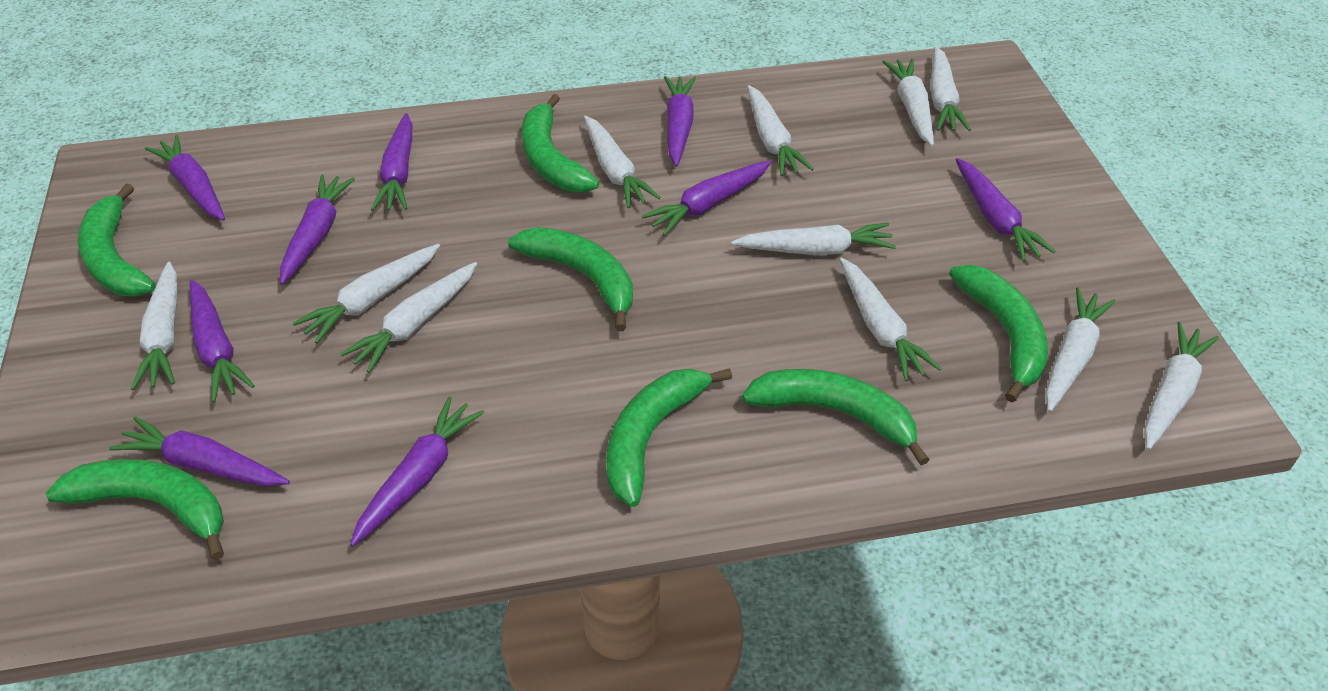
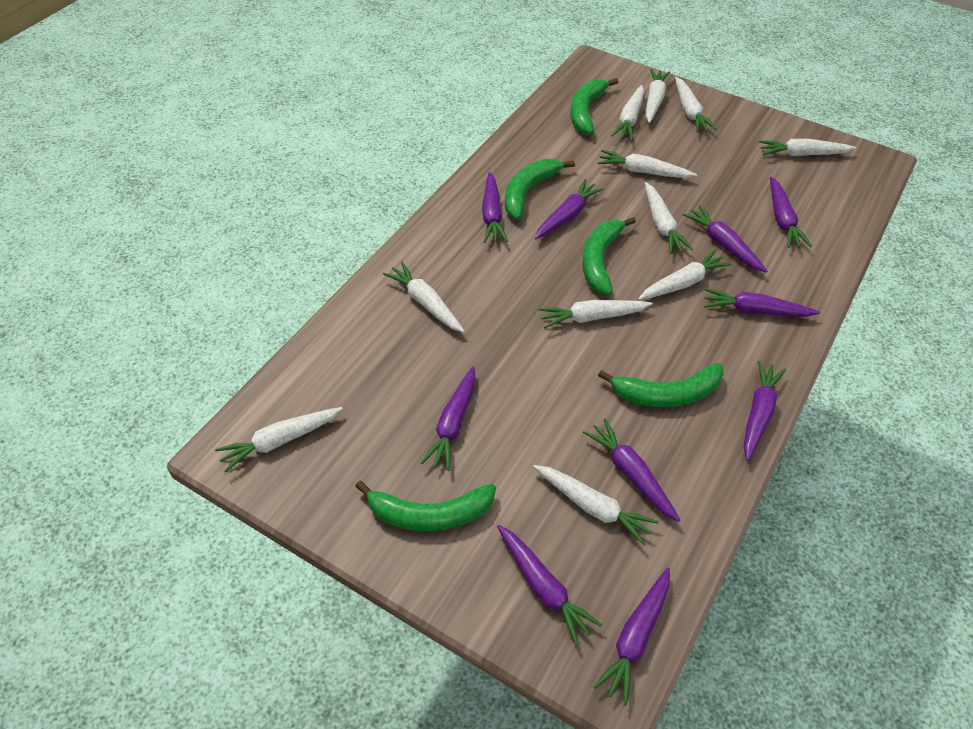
green banana: 7 -> 5
purple carrot: 9 -> 10

